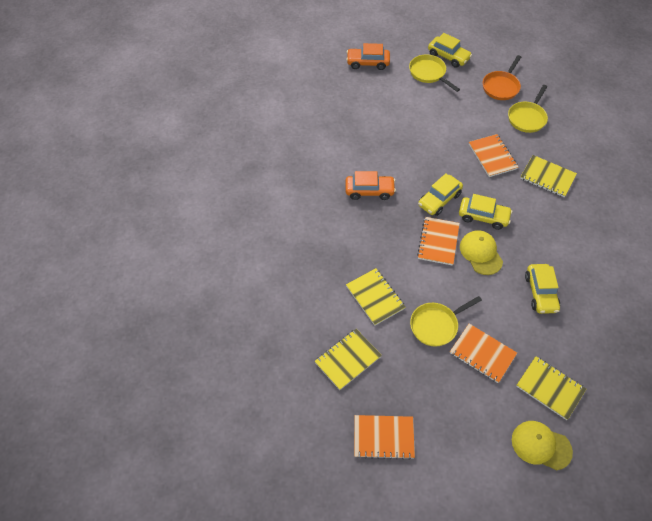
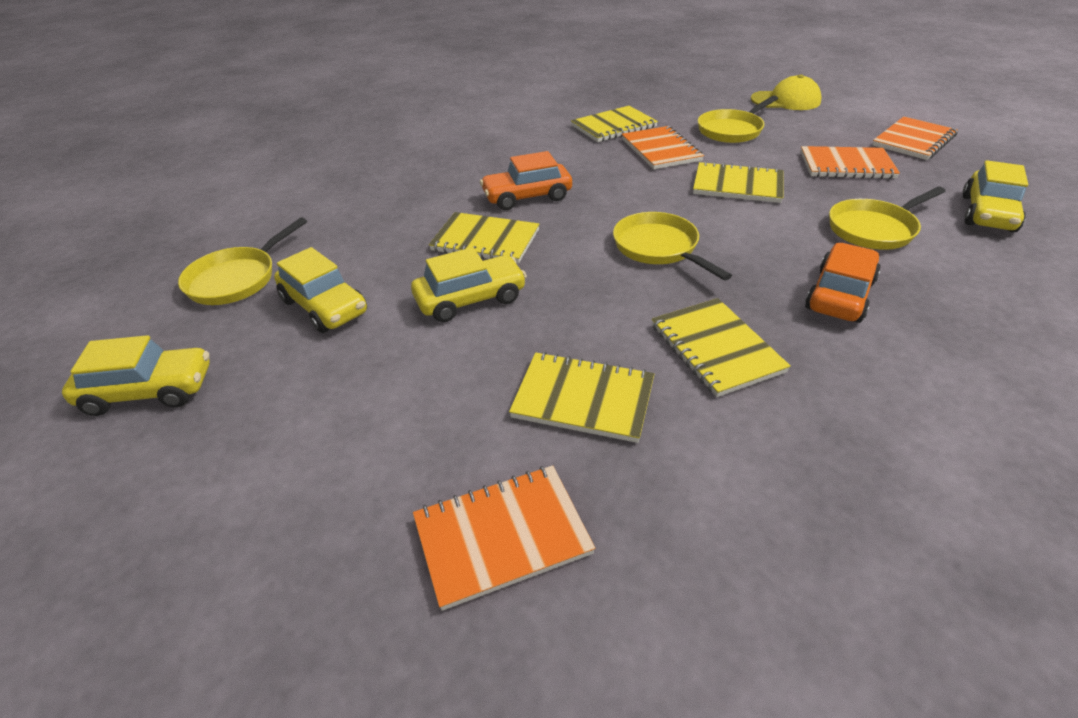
orange pan: 1 -> 0
yellow cap: 2 -> 1
yellow notebook: 4 -> 5
yellow pan: 3 -> 4

